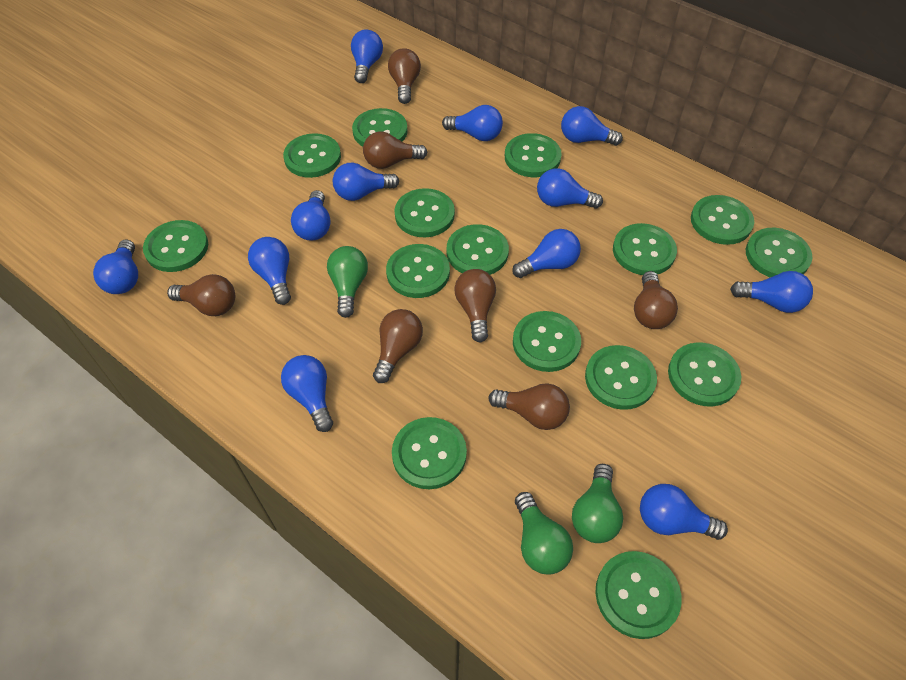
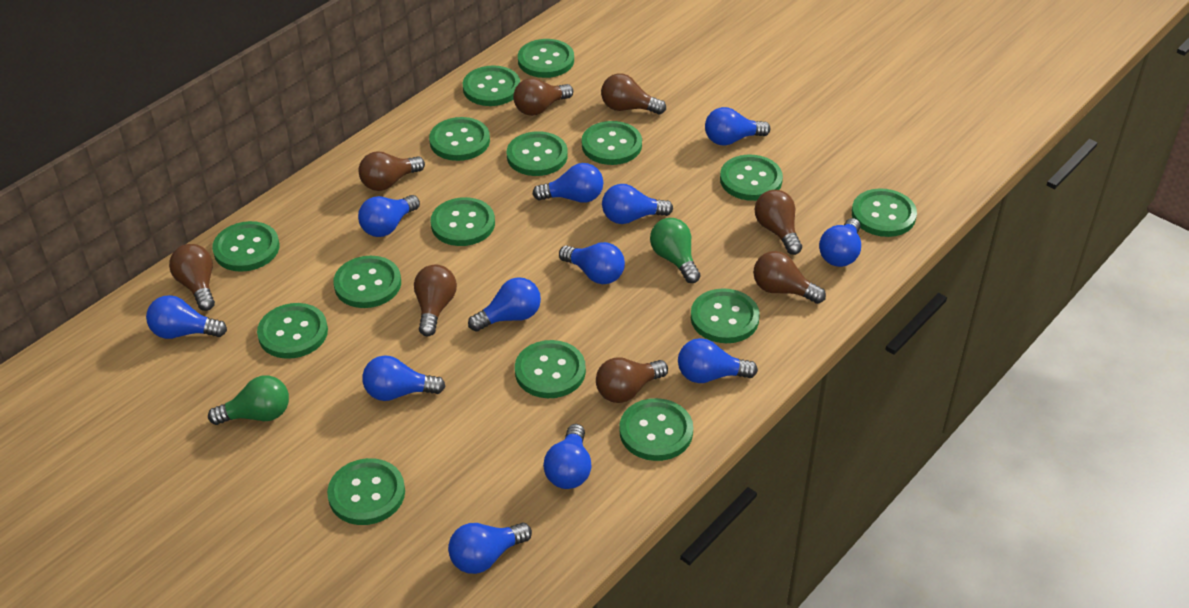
brown light bulb: 7 -> 8
green light bulb: 3 -> 2

